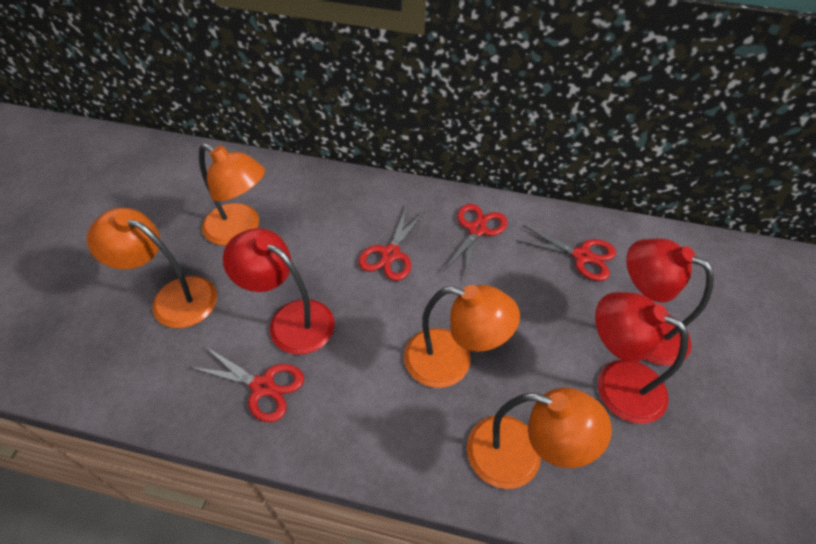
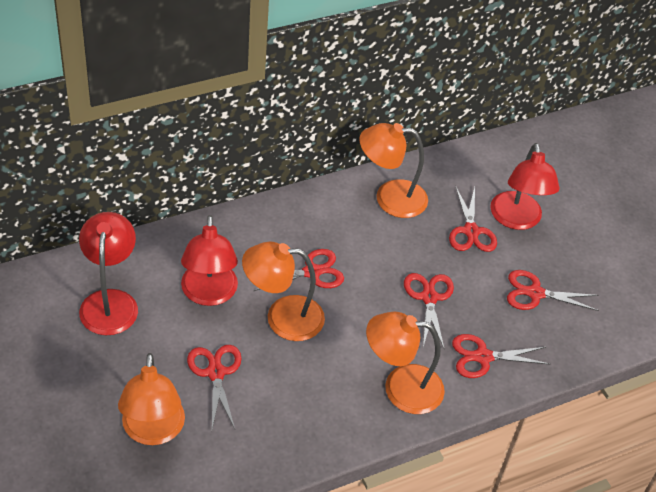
red scissors: 4 -> 6

